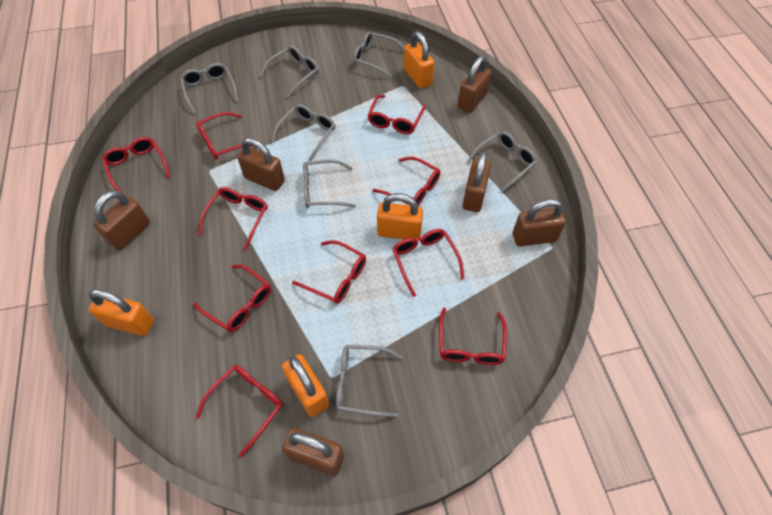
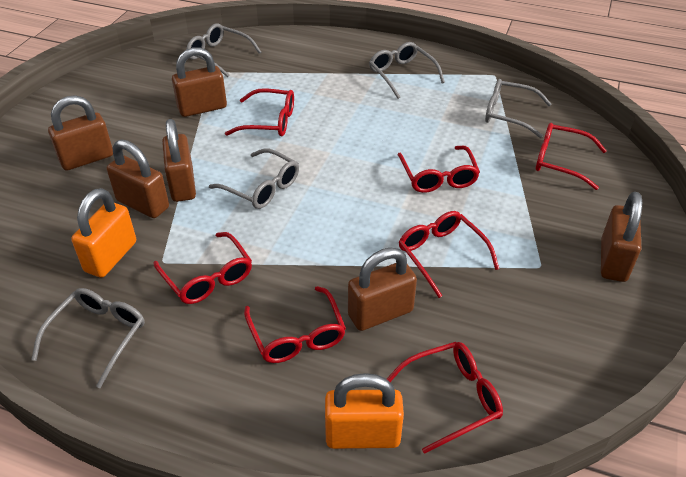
grey glasses: 7 -> 5
orange padlock: 4 -> 2
red glasses: 10 -> 7

